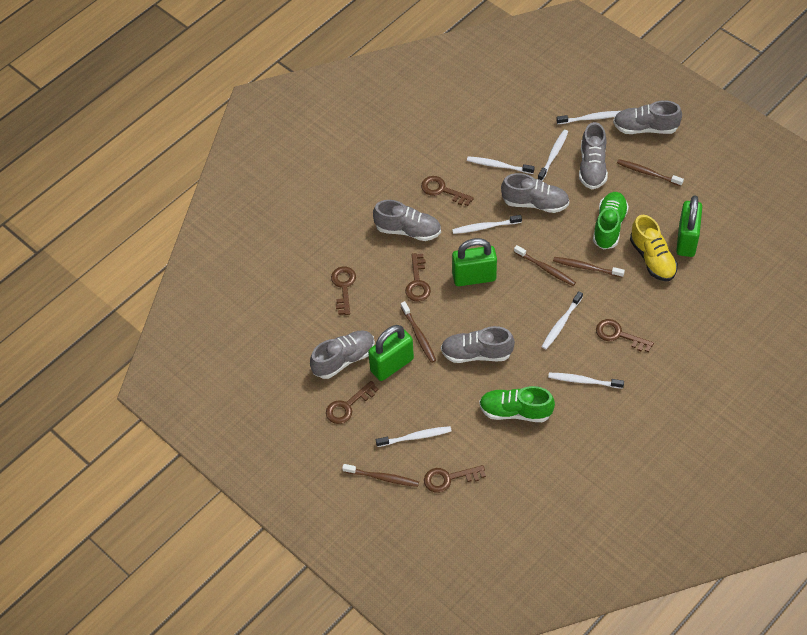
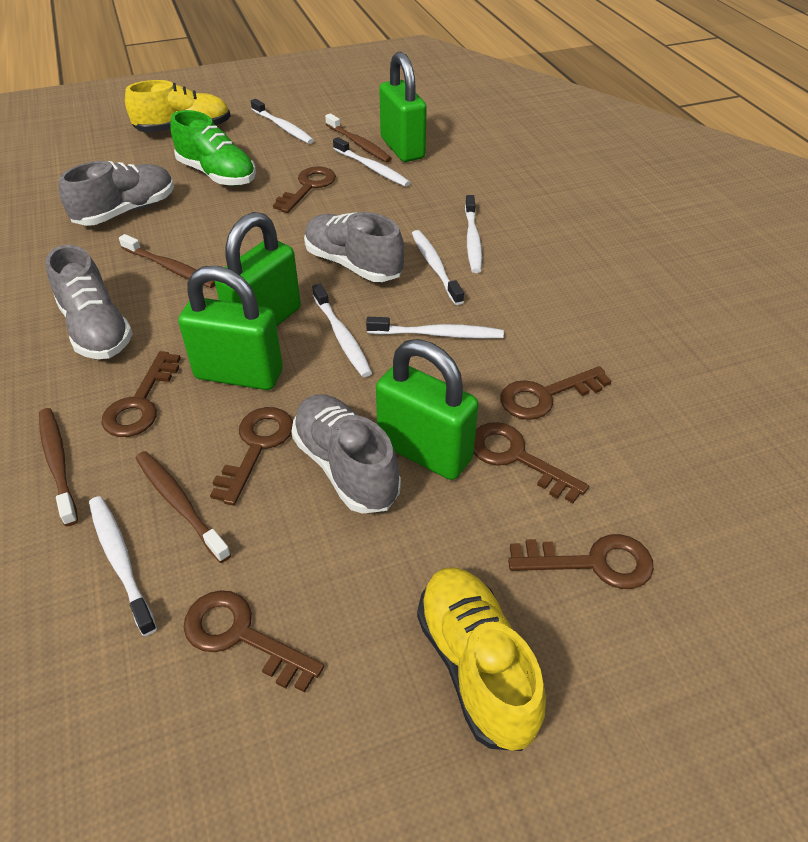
brown key: 6 -> 7
brown toothbrush: 5 -> 4
green padlock: 3 -> 4
green shoe: 2 -> 1
grey shoe: 6 -> 4
yellow shoe: 1 -> 2

